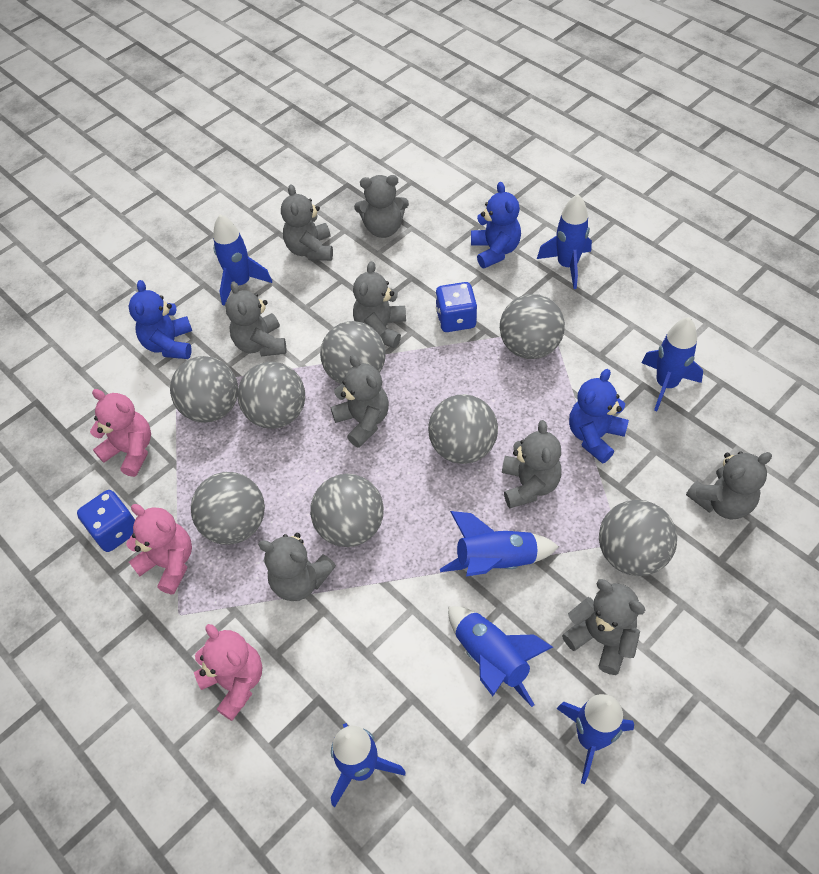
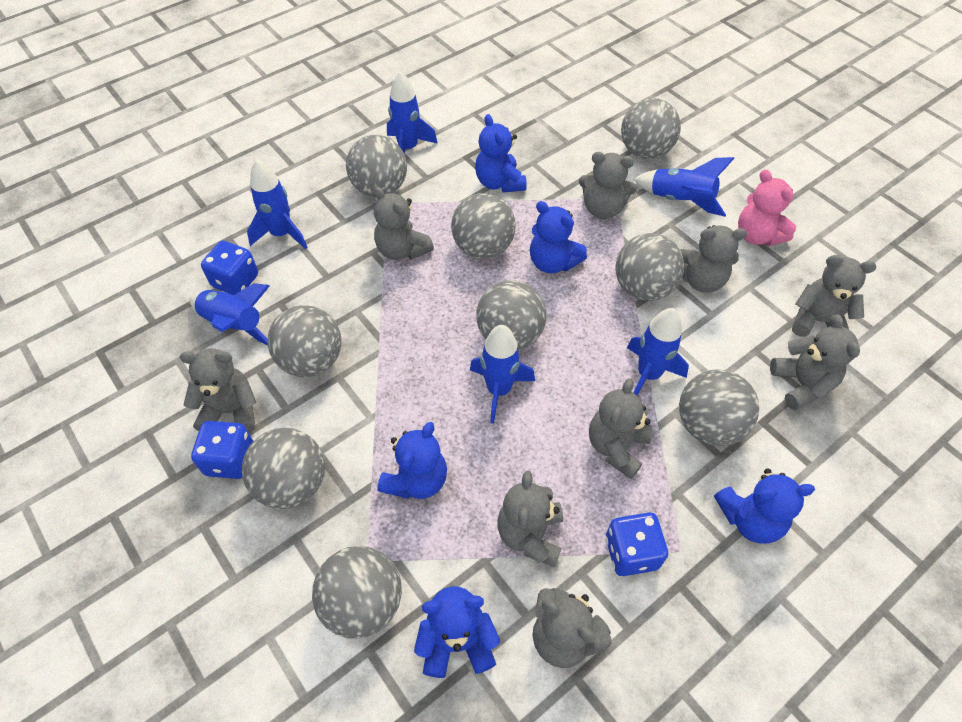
blue dice: 2 -> 3
blue rocket: 7 -> 6
blue teddy bear: 3 -> 5
grey ball: 8 -> 9
pink teddy bear: 3 -> 1

